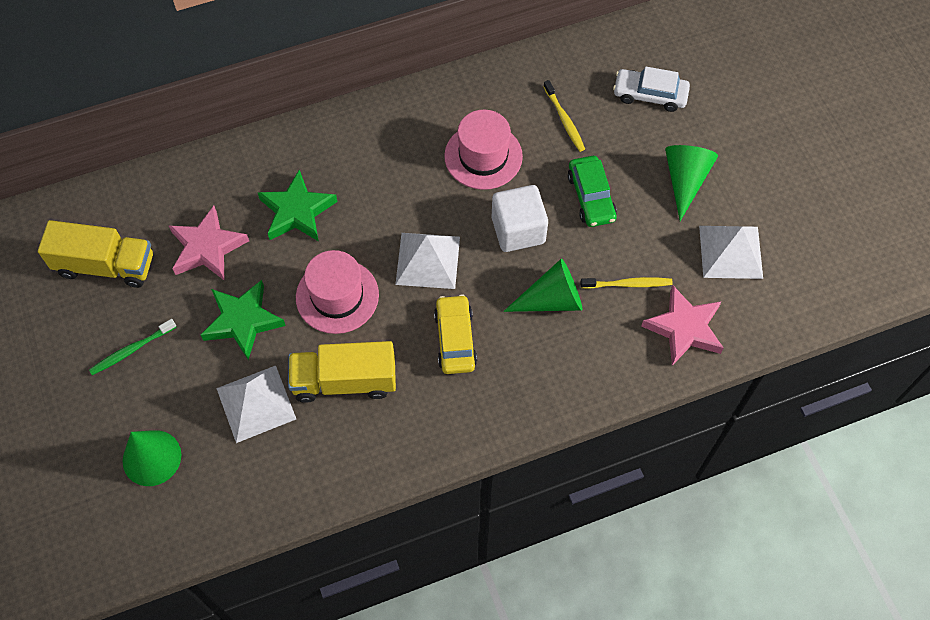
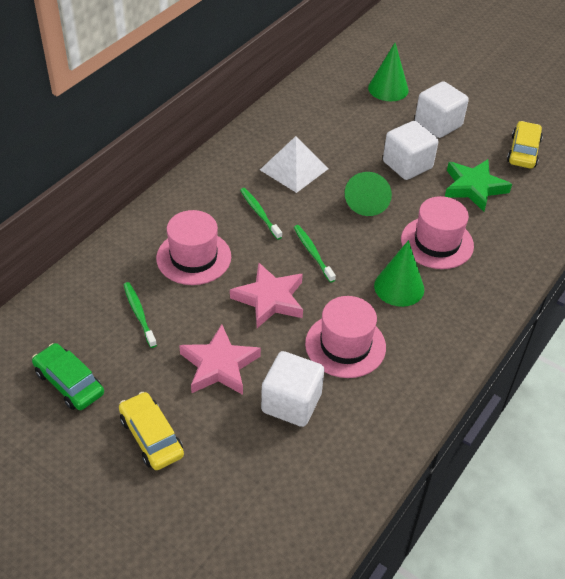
green star: 2 -> 1
green toothbrush: 1 -> 3
pink hat: 2 -> 3
white car: 1 -> 0
white cube: 1 -> 3
white pyramid: 3 -> 1
yellow car: 1 -> 2
yellow toothbrush: 2 -> 0
yellow truck: 2 -> 0

